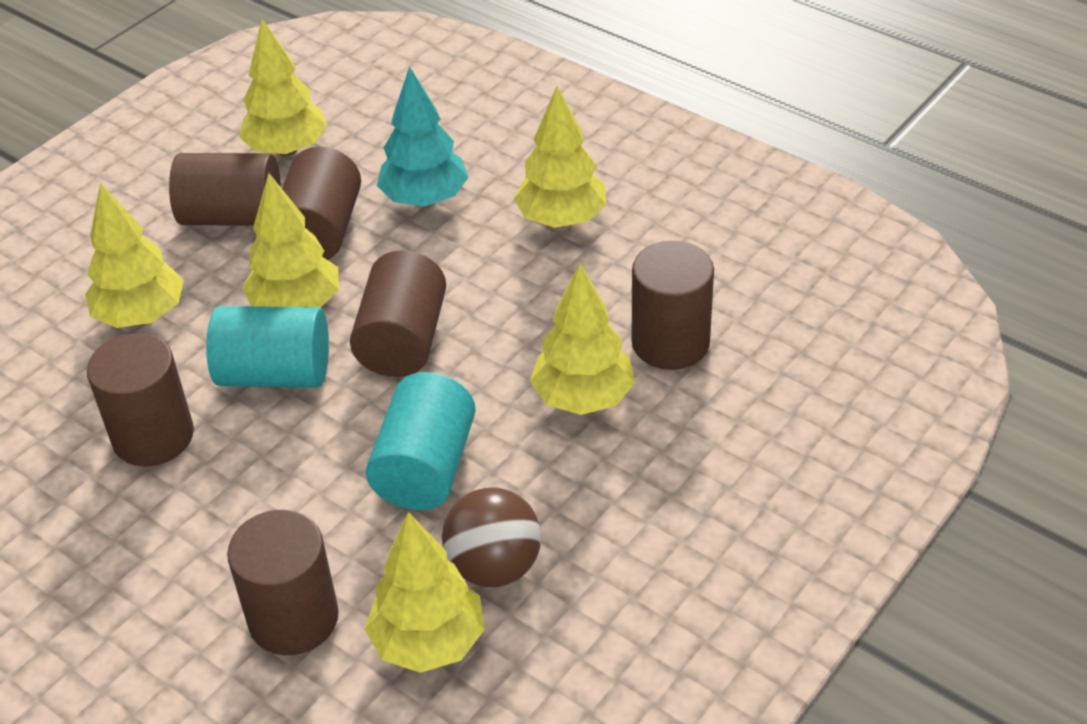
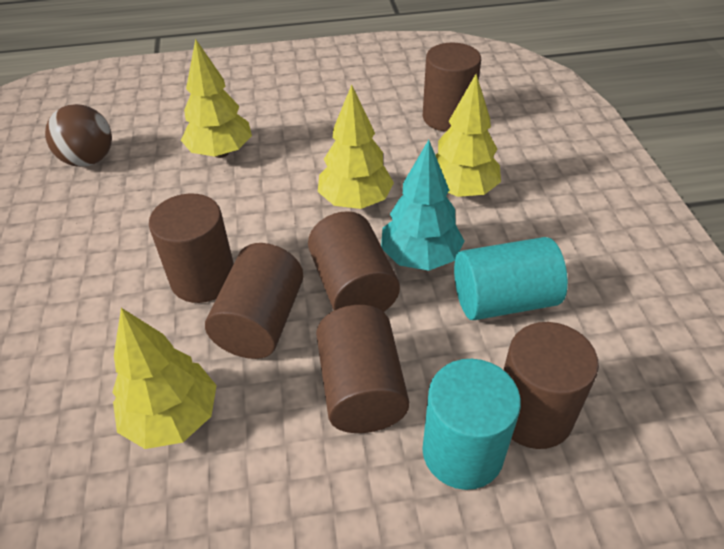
yellow tree: 6 -> 4

